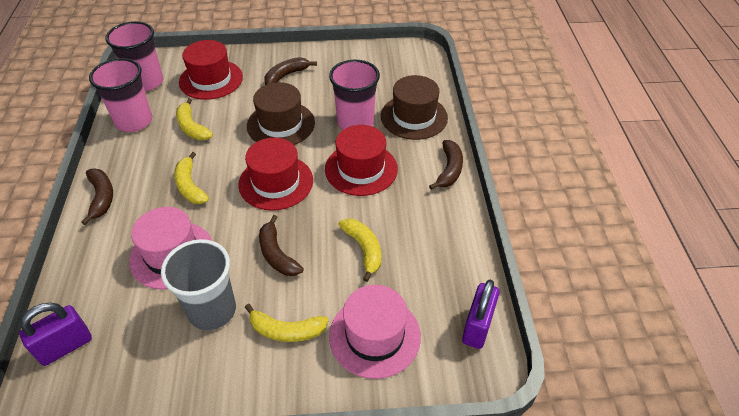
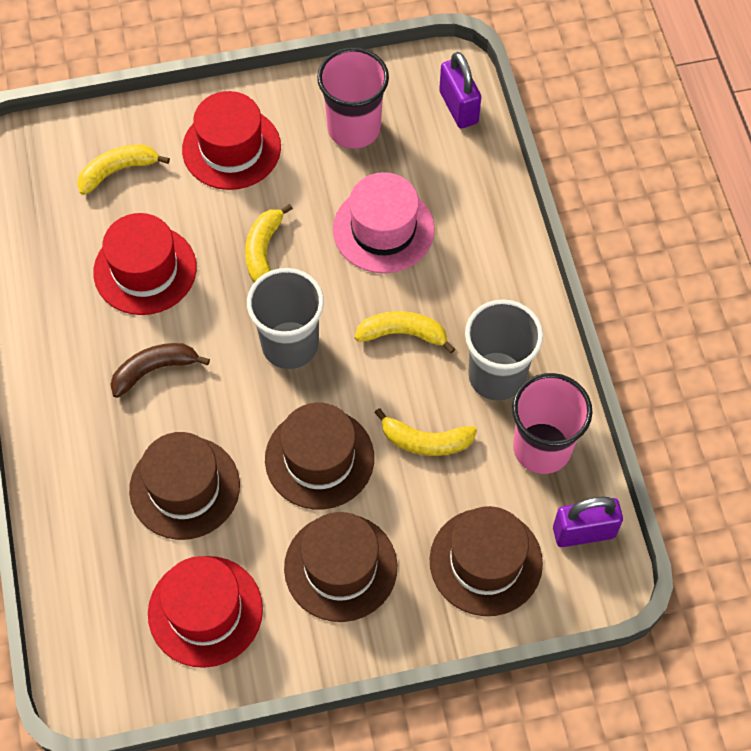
brown banana: 4 -> 1
brown hat: 2 -> 4
grey cup: 1 -> 2
pink cup: 3 -> 2
pink hat: 2 -> 1

